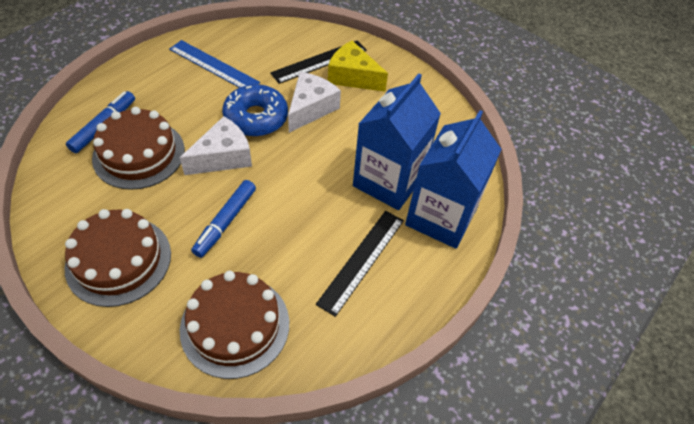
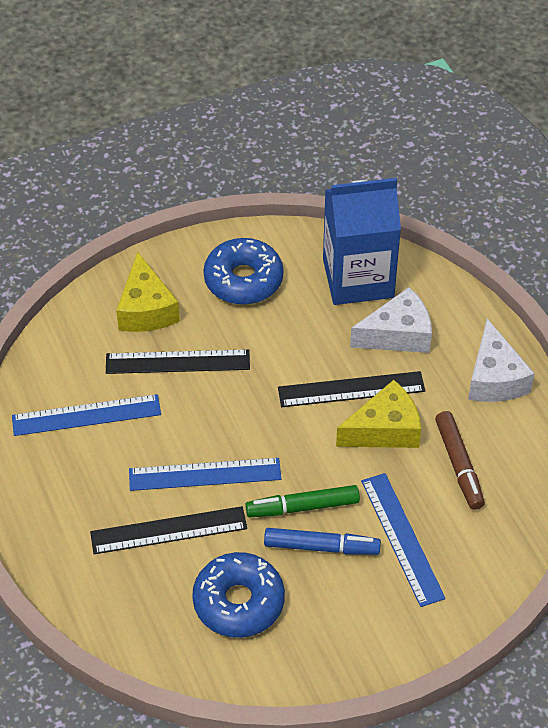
black ruler: 2 -> 3
blue carton: 2 -> 1
blue donut: 1 -> 2
blue marker: 2 -> 1
blue ruler: 1 -> 3
brown cake: 3 -> 0
brown marker: 0 -> 1
green marker: 0 -> 1
yellow cheese: 1 -> 2

